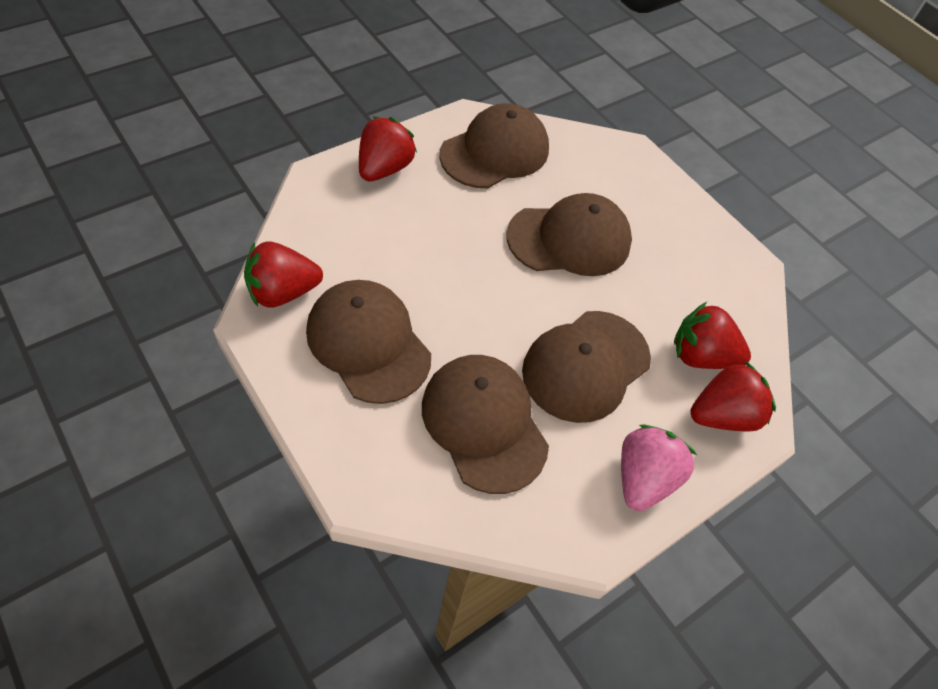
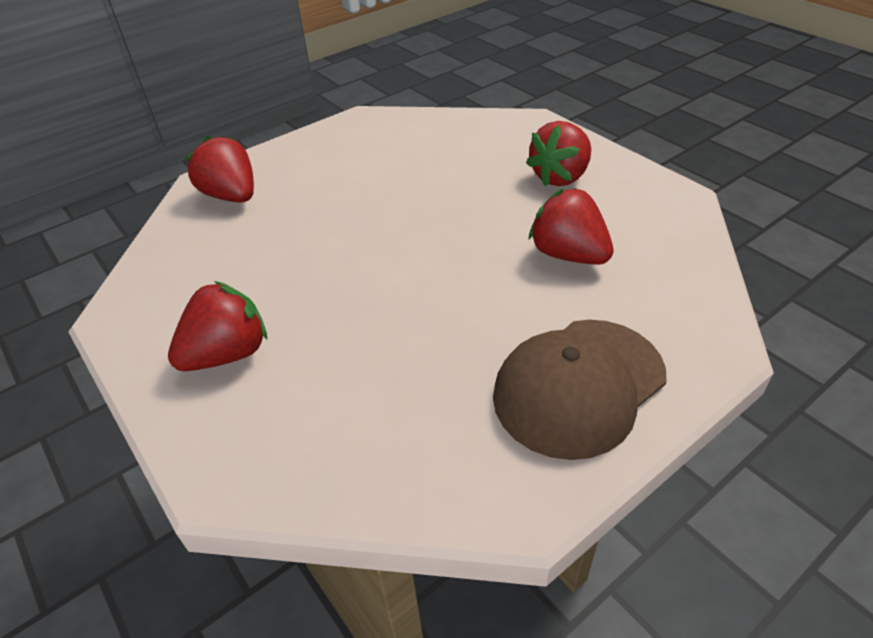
brown cap: 5 -> 1
pink strawberry: 1 -> 0

